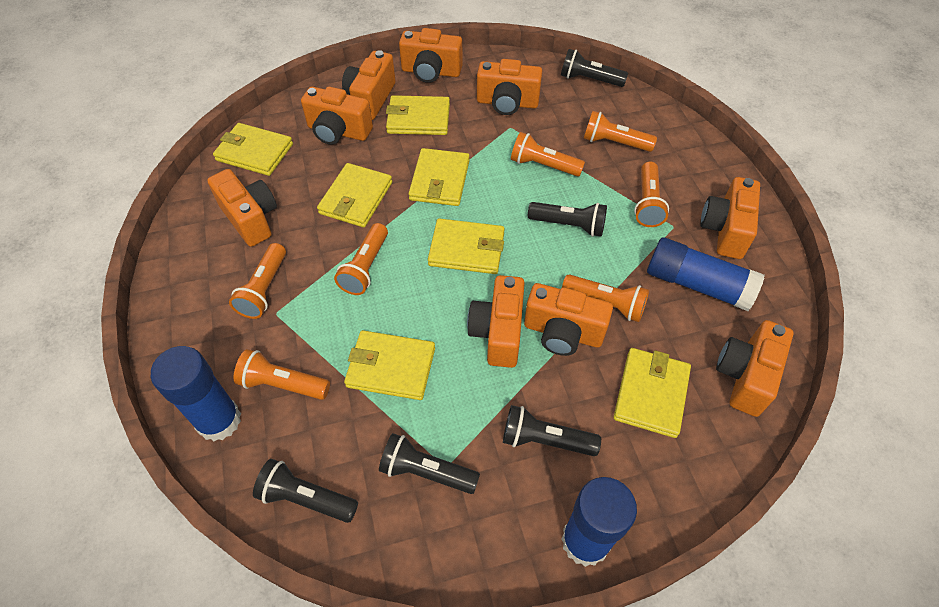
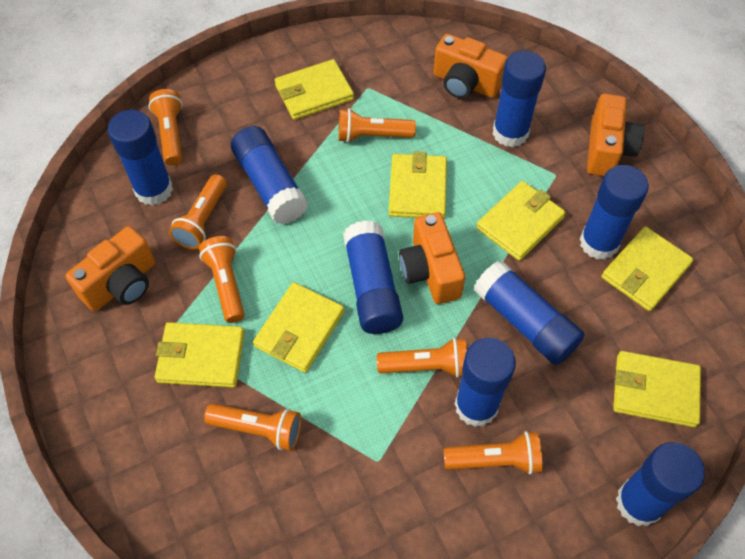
black flashlight: 5 -> 0
blue glue stick: 3 -> 8
orange camera: 9 -> 4

